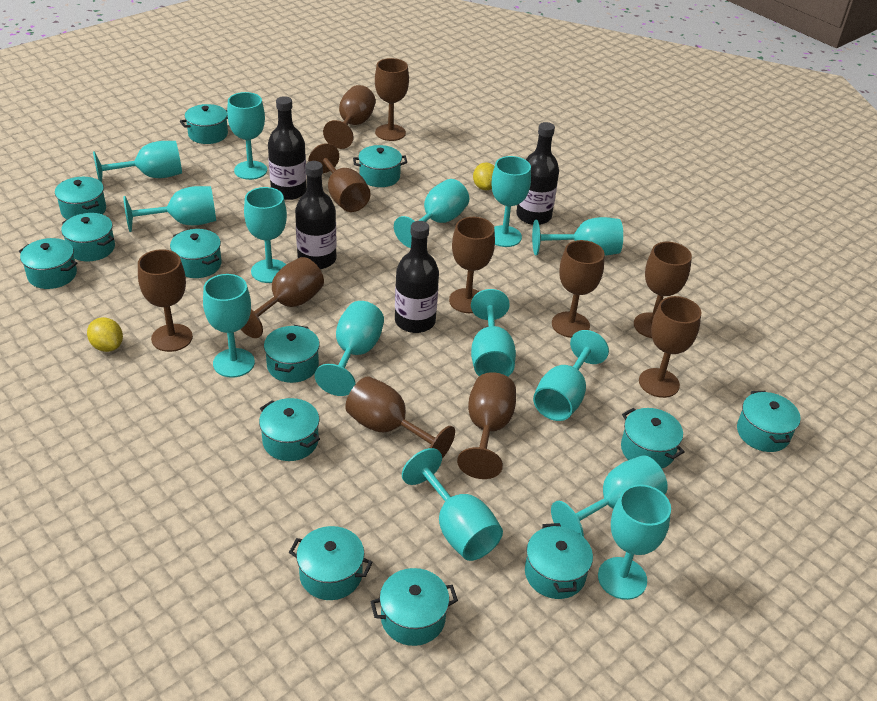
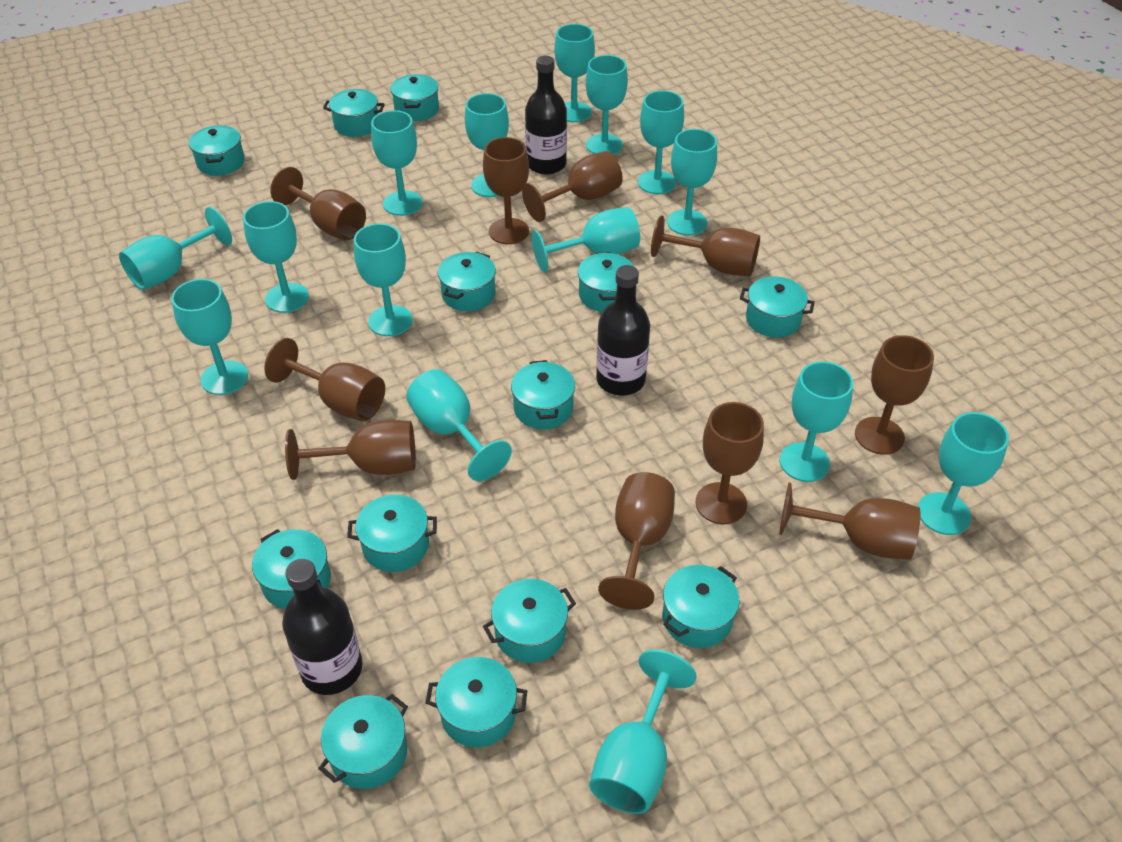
black bottle: 4 -> 3
brown goblet: 11 -> 10
turquoise goblet: 14 -> 15
yellow lemon: 2 -> 0

